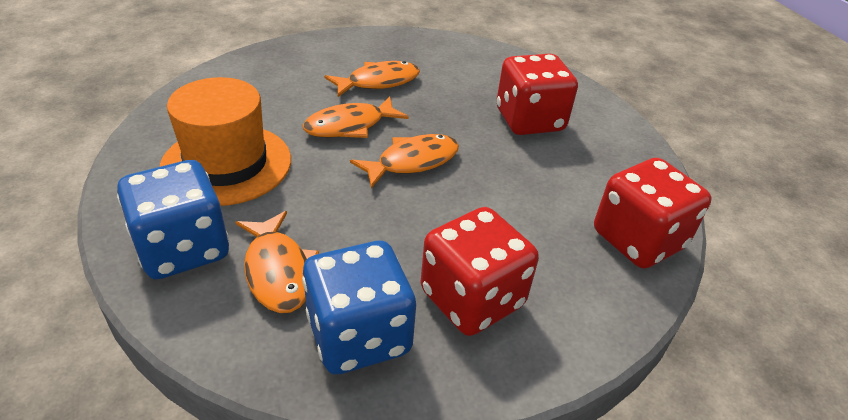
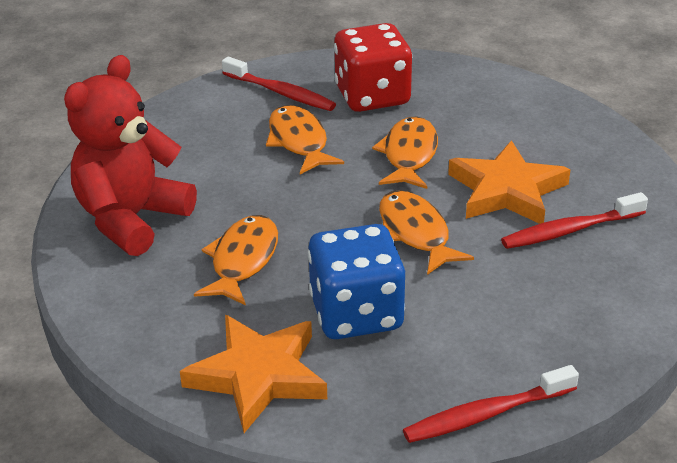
blue dice: 2 -> 1
orange hat: 1 -> 0
orange star: 0 -> 2
red dice: 3 -> 1
red teddy bear: 0 -> 1
red toothbrush: 0 -> 3

